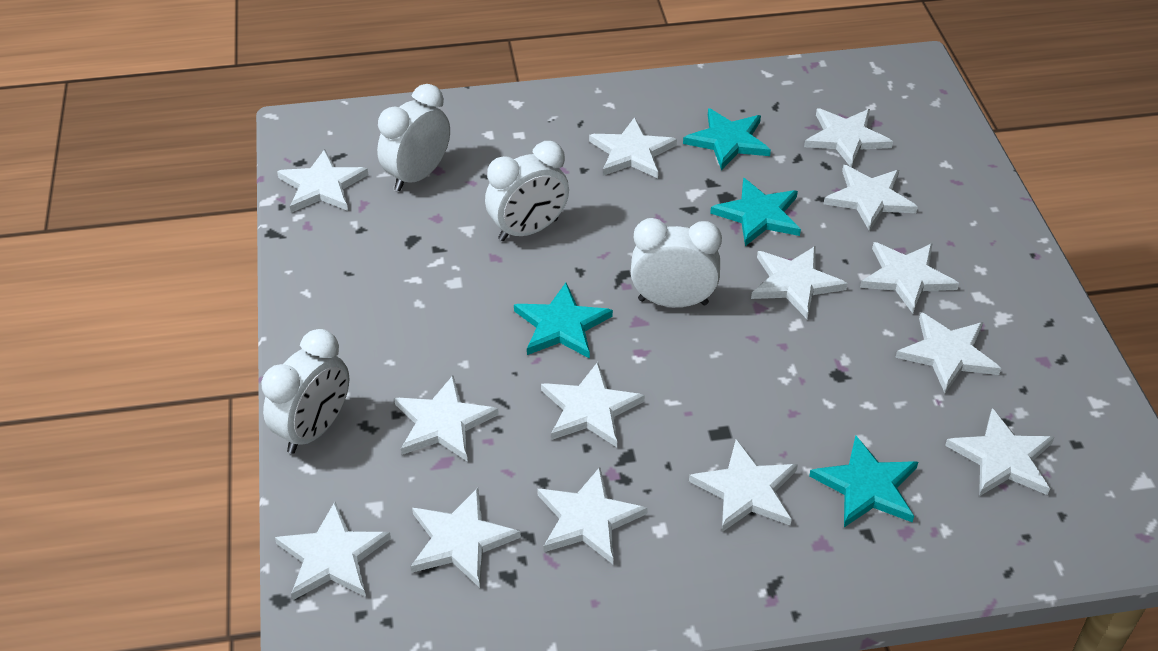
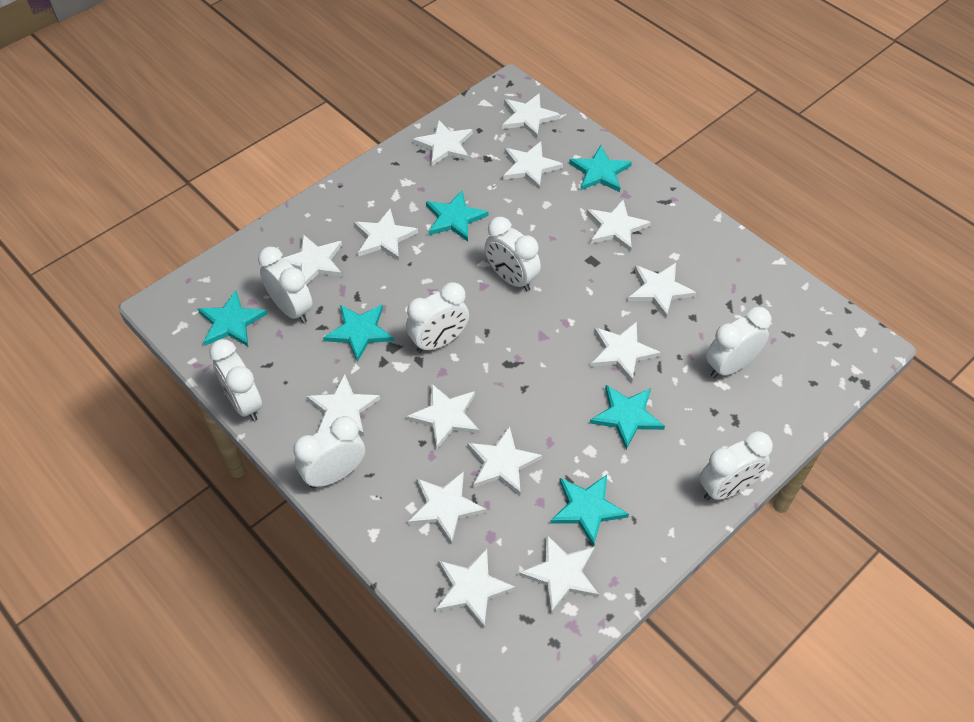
turquoise star: 4 -> 6
white clock: 4 -> 7

